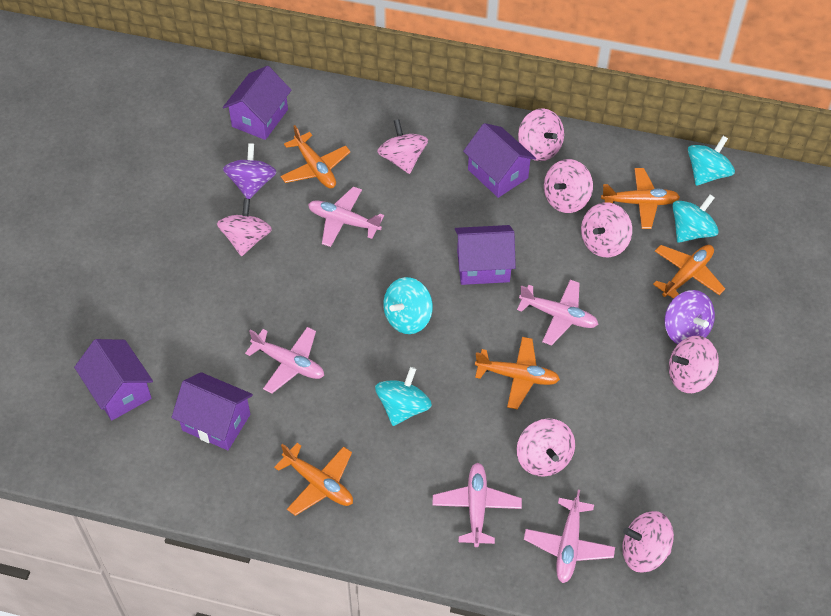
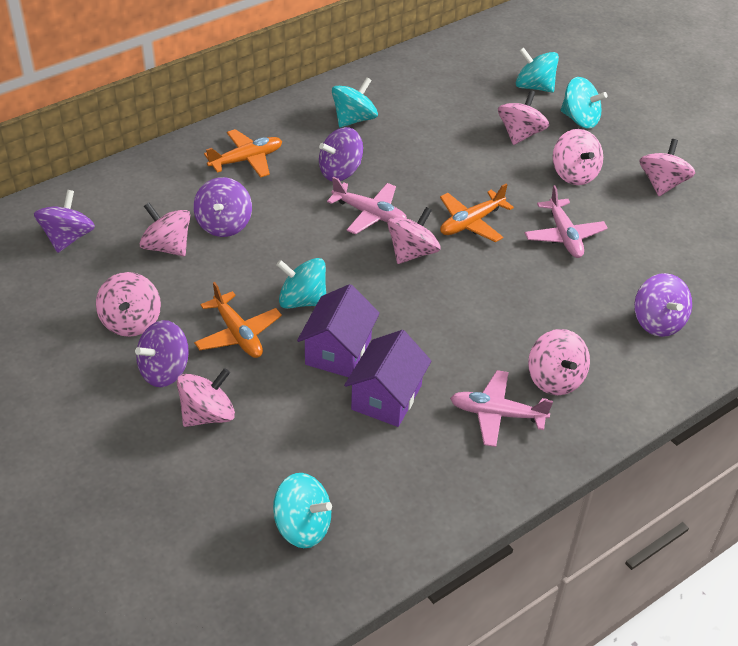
orange plane: 5 -> 3
pink plane: 5 -> 3
purple house: 5 -> 2
purple spinning top: 2 -> 5
turquoise spinning top: 4 -> 5

